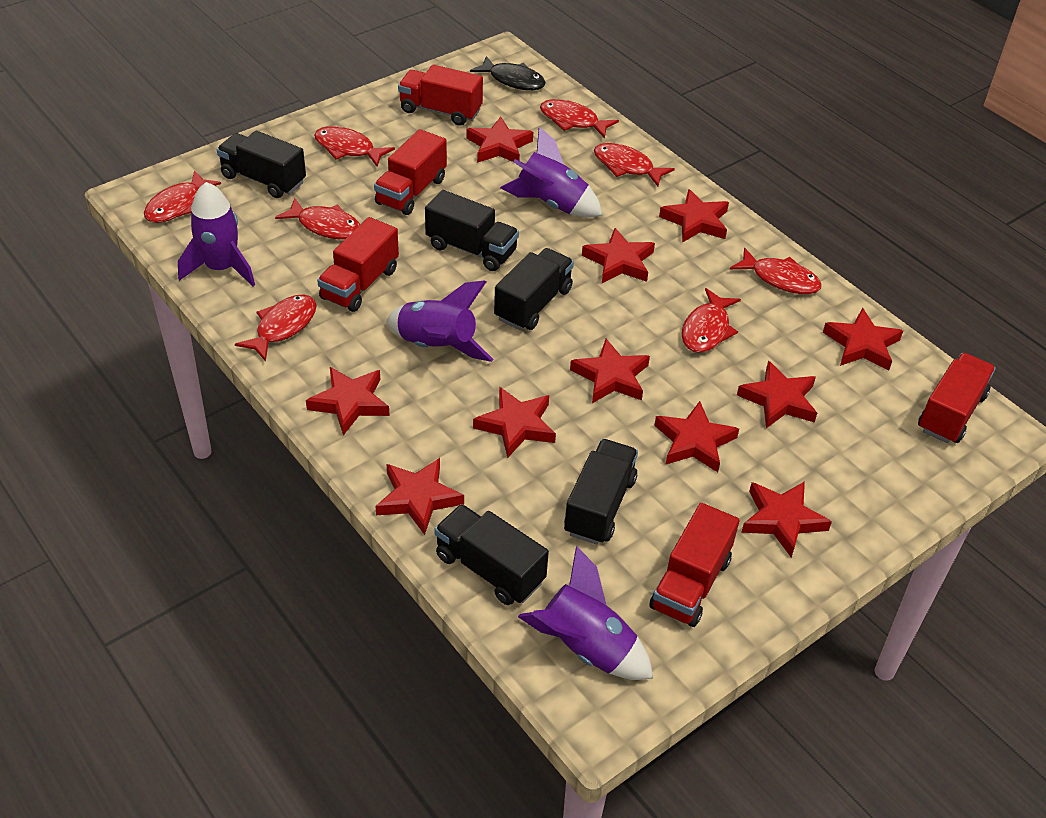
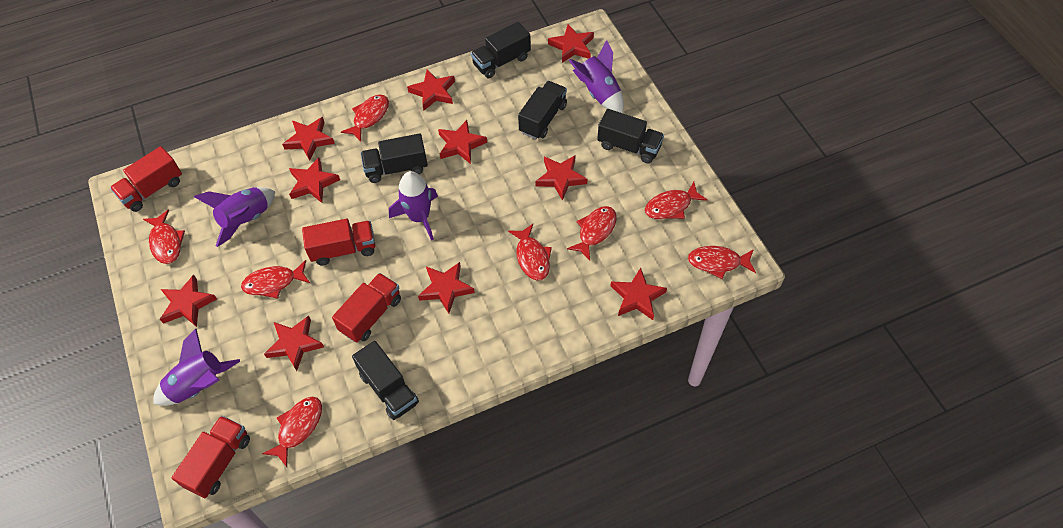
black fish: 1 -> 0
red star: 11 -> 10
red truck: 5 -> 4

